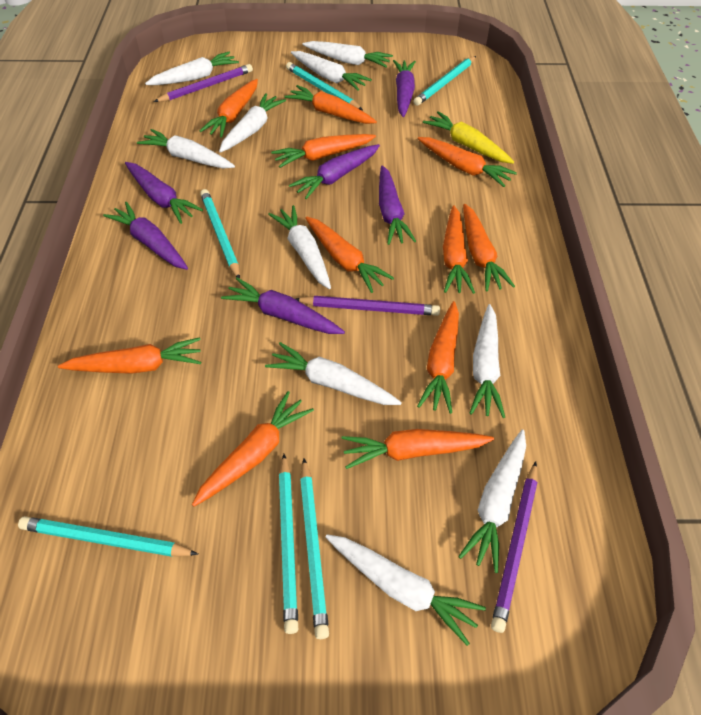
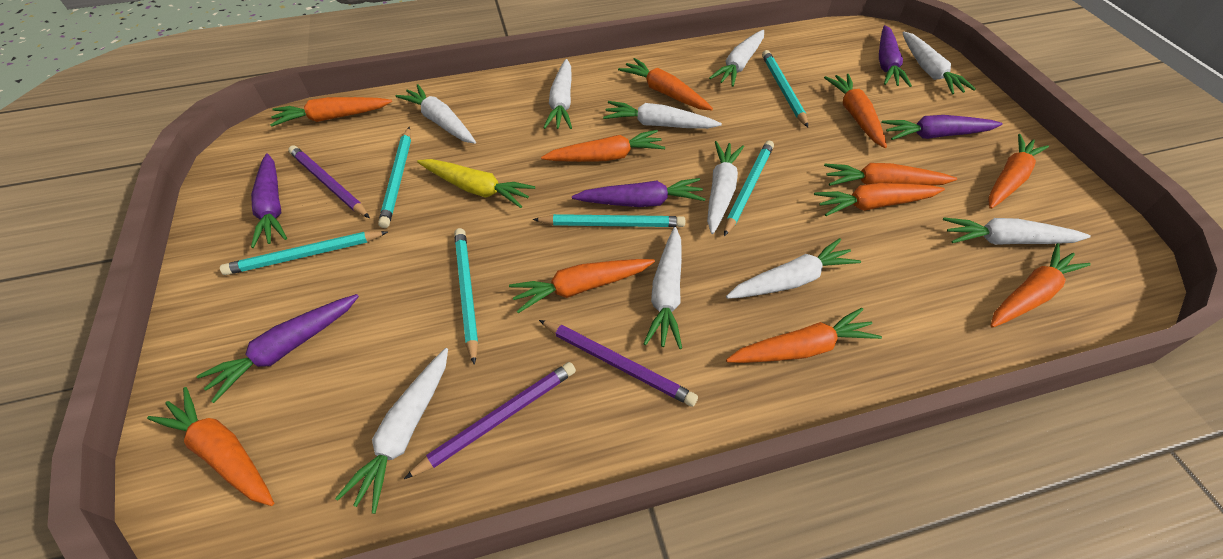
purple carrot: 6 -> 5

